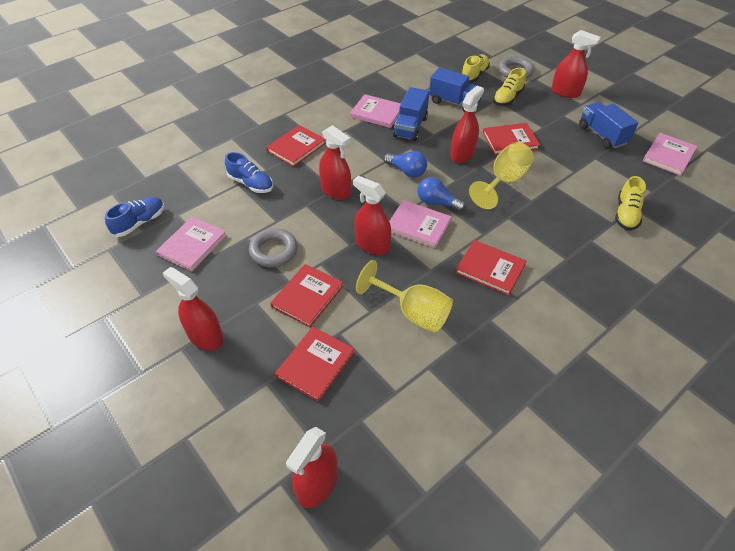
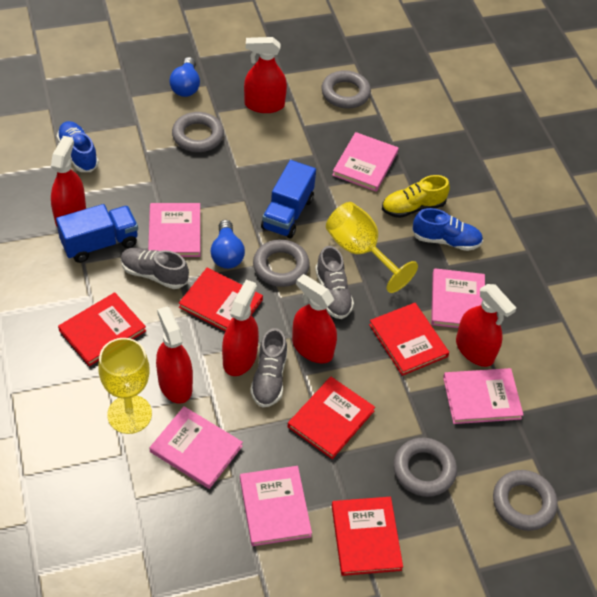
blue truck: 3 -> 2
grey ring: 2 -> 5
grey shoe: 0 -> 3
pink book: 4 -> 6
yellow shoe: 3 -> 1

